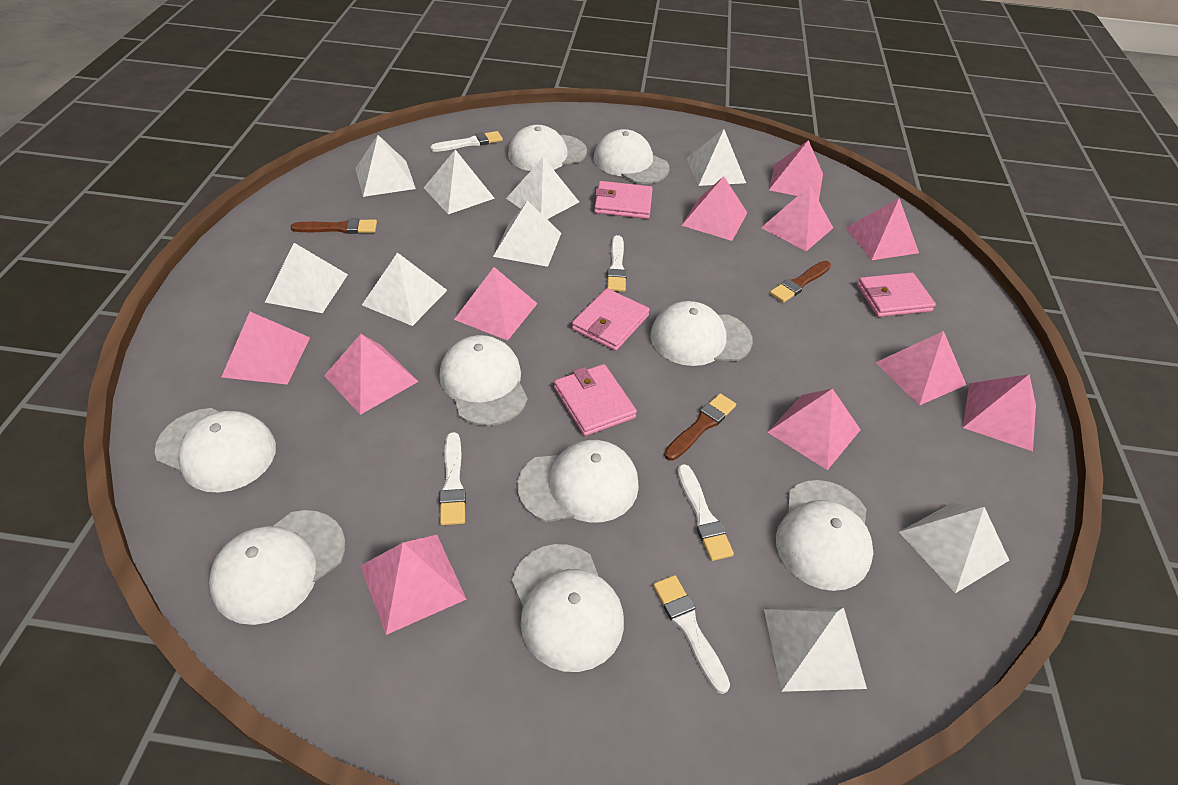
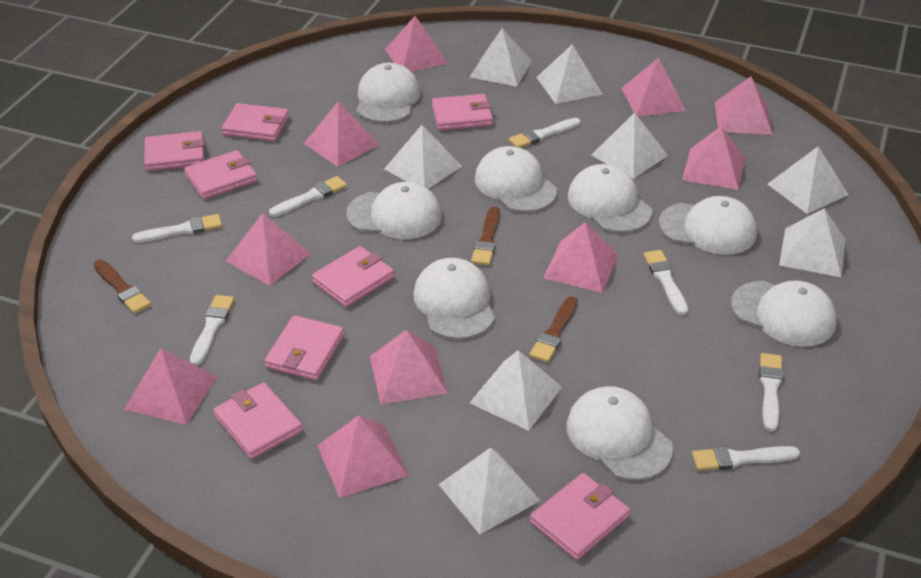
pink pyramid: 11 -> 10
pink wallet: 4 -> 8
white brush: 5 -> 7
white cap: 9 -> 8
white pyramid: 9 -> 8

